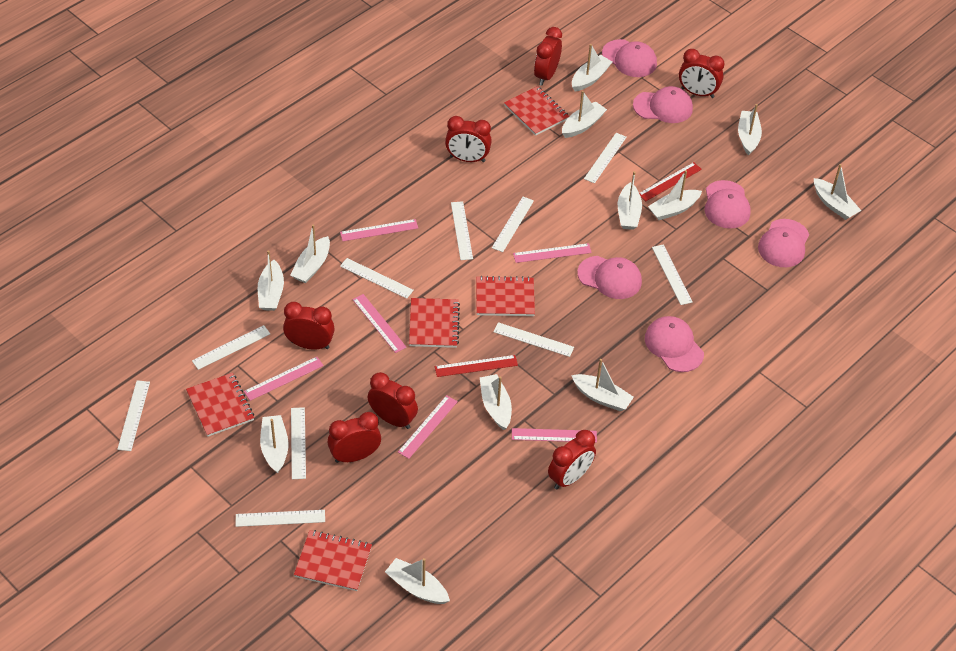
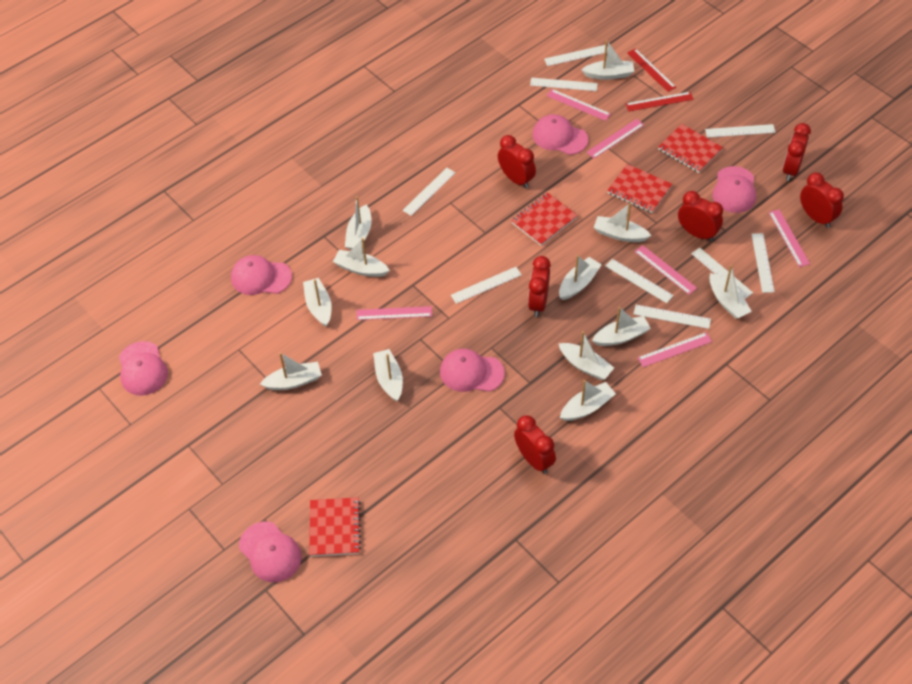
red clock: 7 -> 6
red notebook: 5 -> 4
white ruler: 10 -> 9

